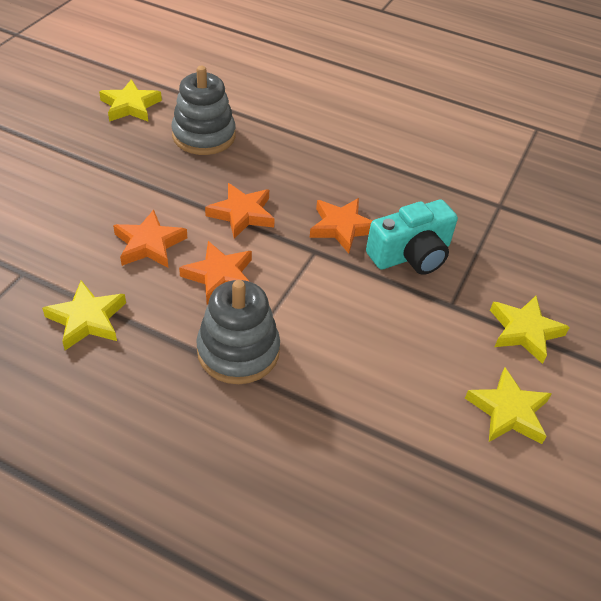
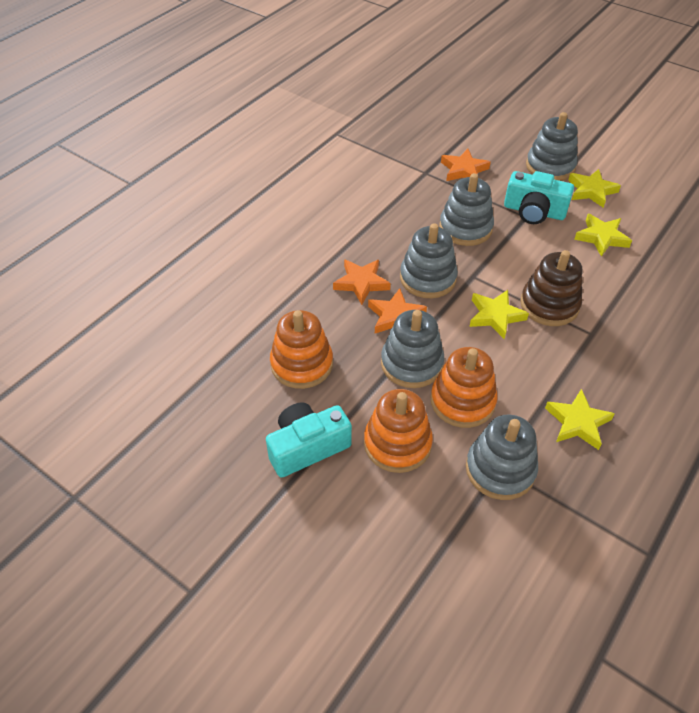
brown stacking toy: 0 -> 1
grey stacking toy: 2 -> 5
orange stacking toy: 0 -> 3
orange star: 4 -> 3
turquoise camera: 1 -> 2

